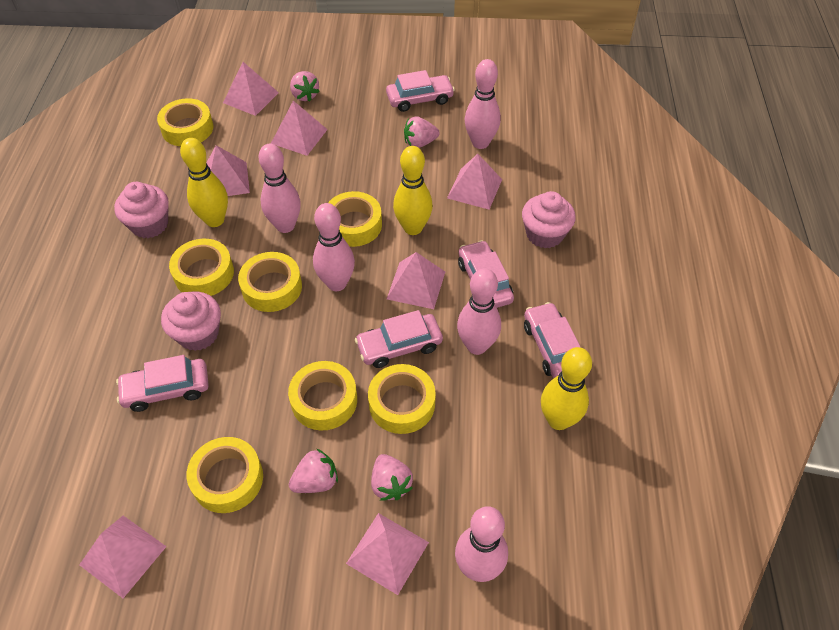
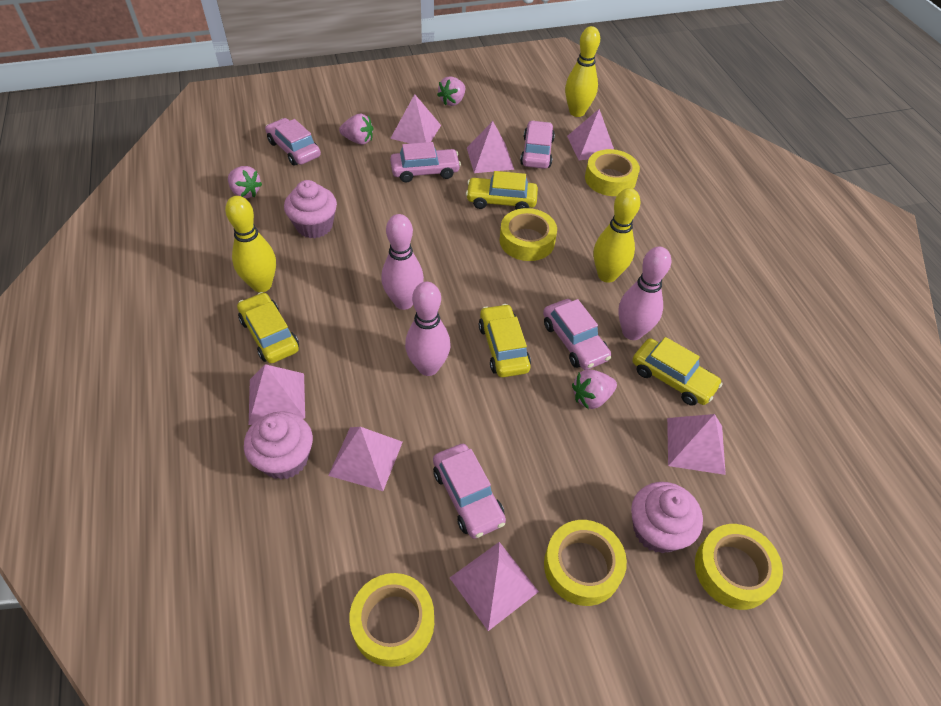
pink bowling pin: 5 -> 3
yellow car: 0 -> 4
yellow tape: 7 -> 5

